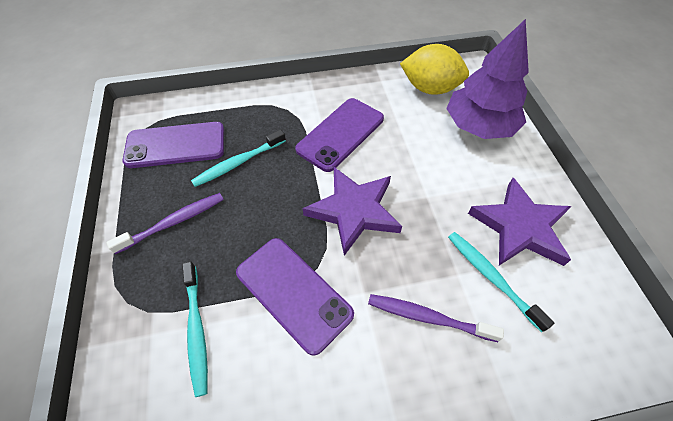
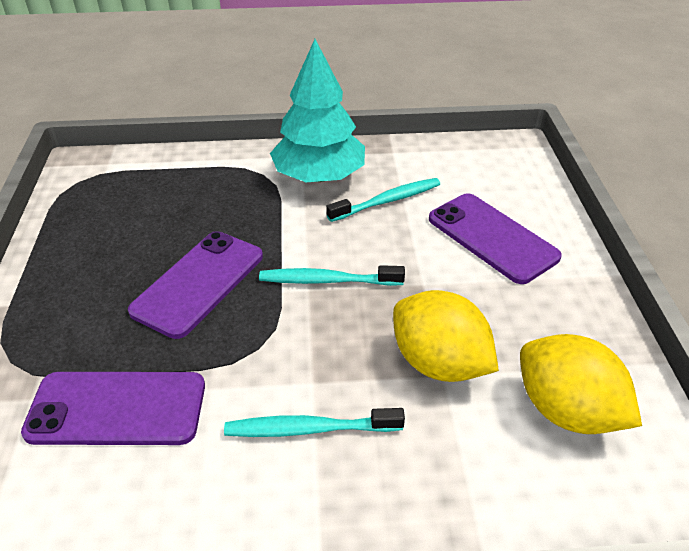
purple star: 2 -> 0
purple toothbrush: 2 -> 0
purple tree: 1 -> 0
turquoise tree: 0 -> 1
yellow lemon: 1 -> 2

